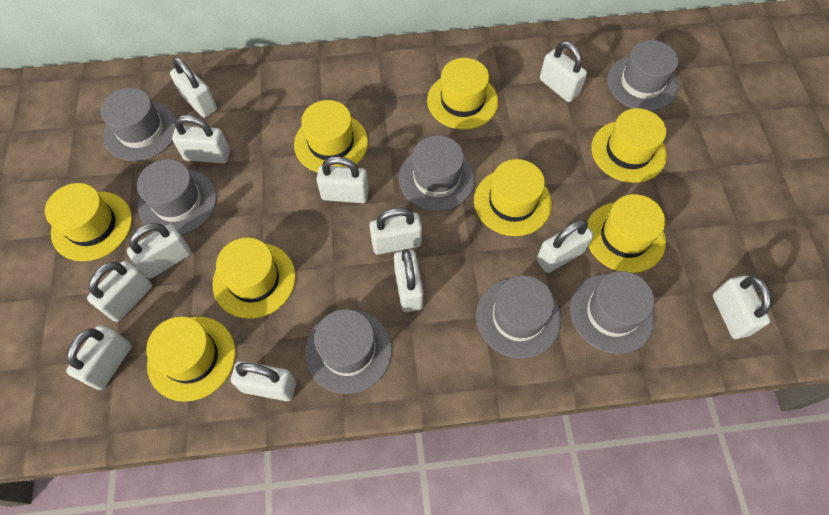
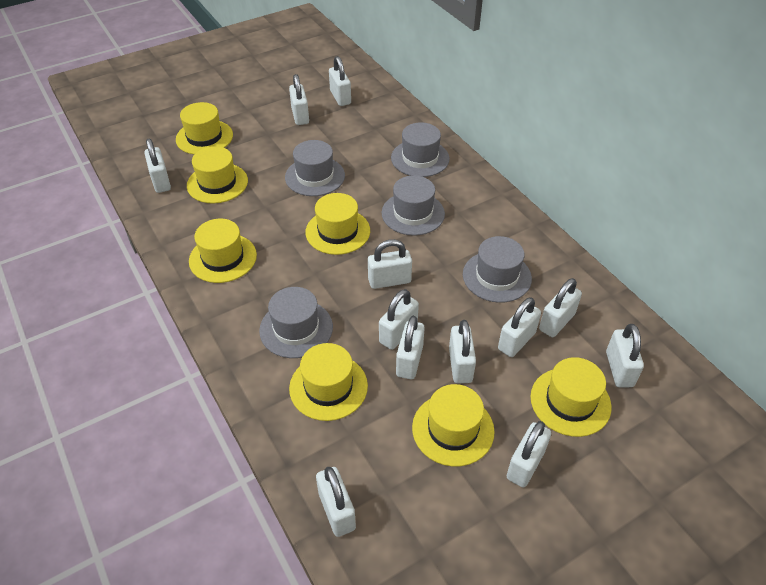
grey hat: 7 -> 5
yellow hat: 8 -> 7

